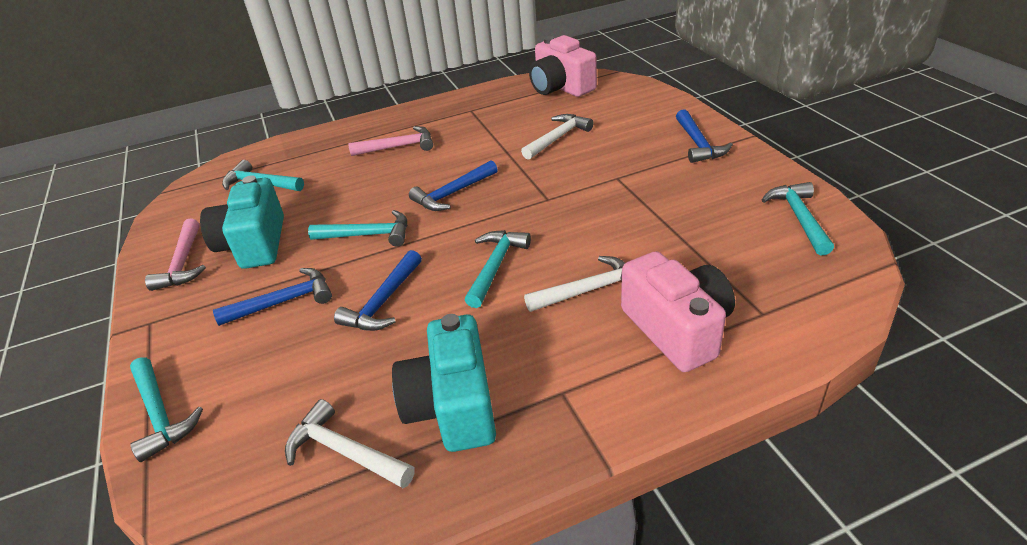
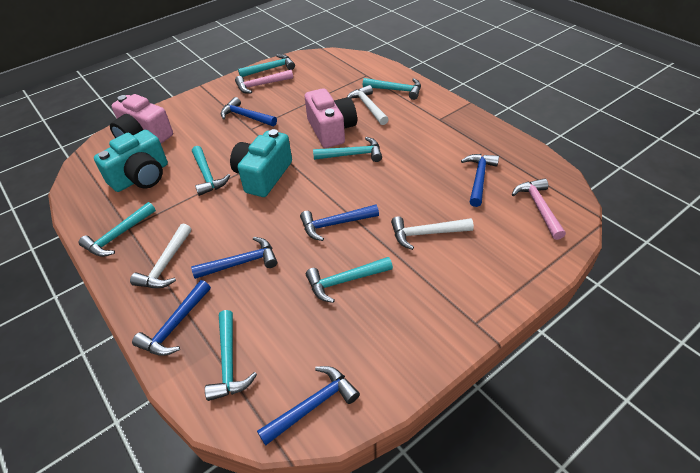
blue hammer: 4 -> 6
turquoise hammer: 5 -> 7

